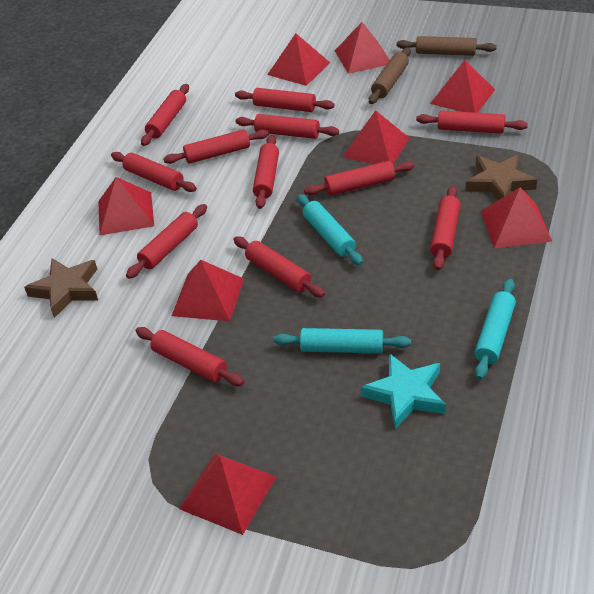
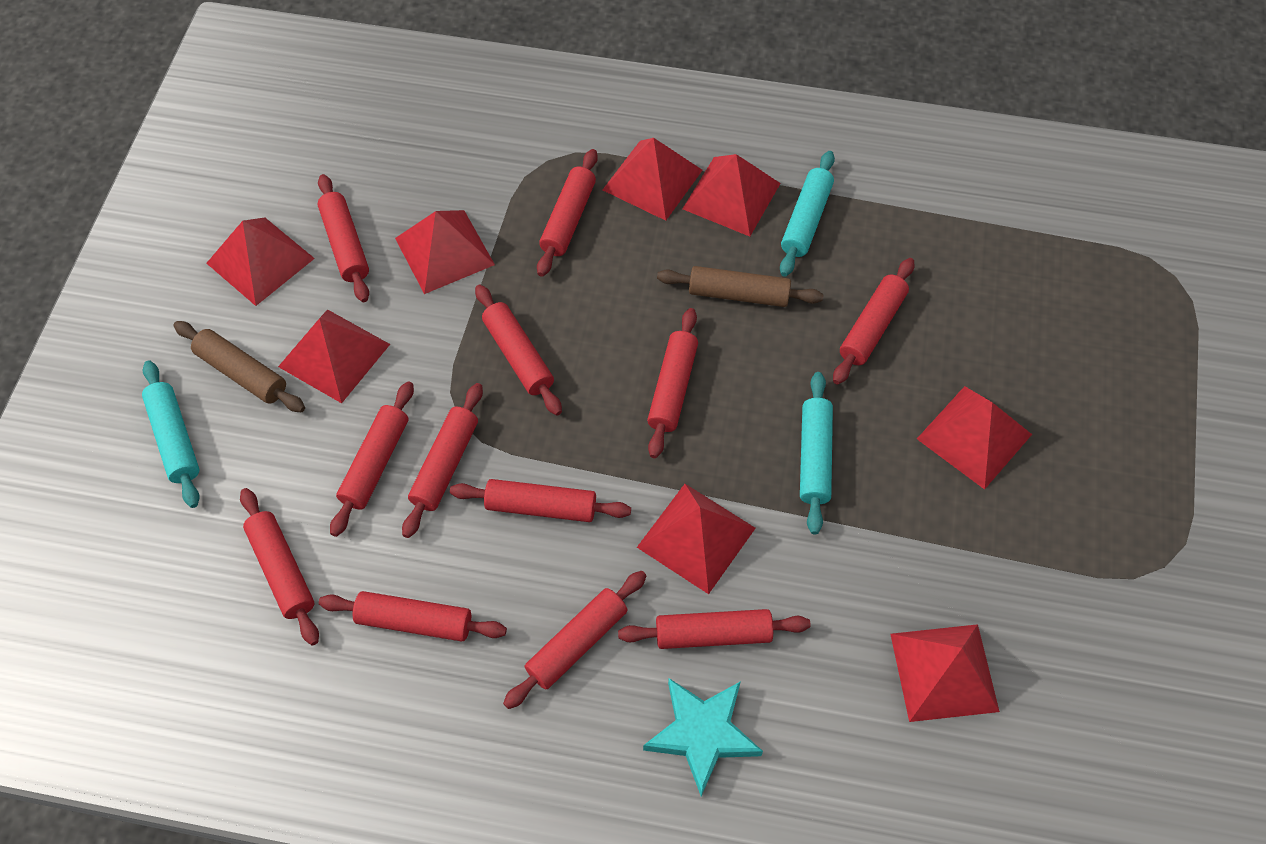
brown star: 2 -> 0

